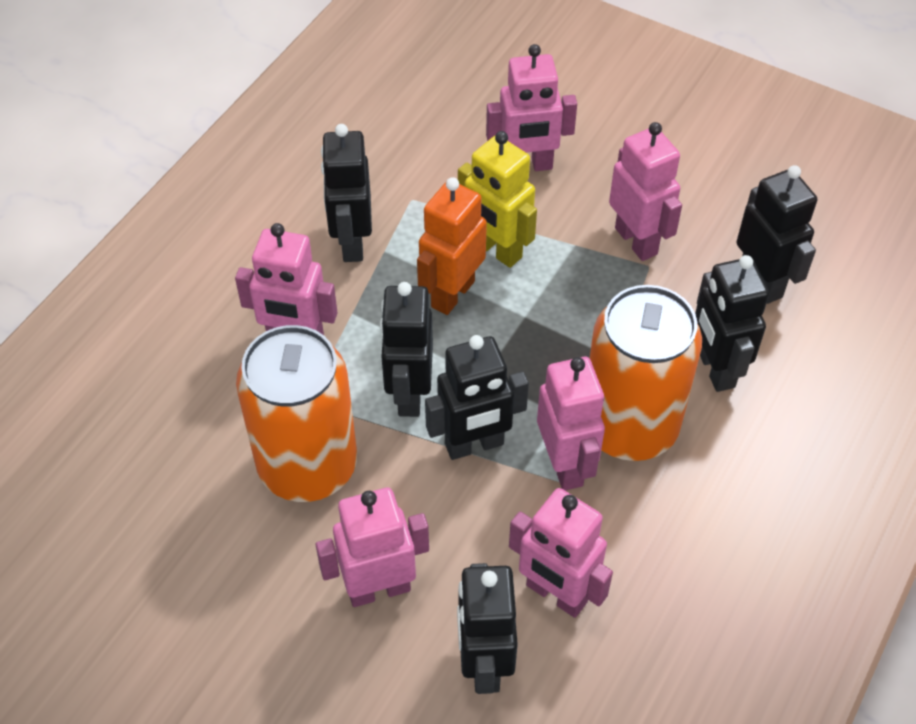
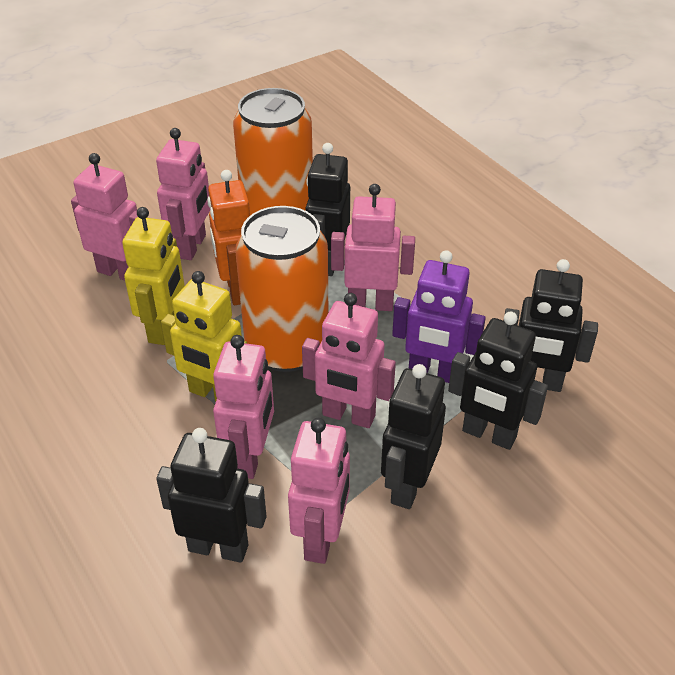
black robot: 6 -> 5
purple robot: 0 -> 1
yellow robot: 1 -> 2

